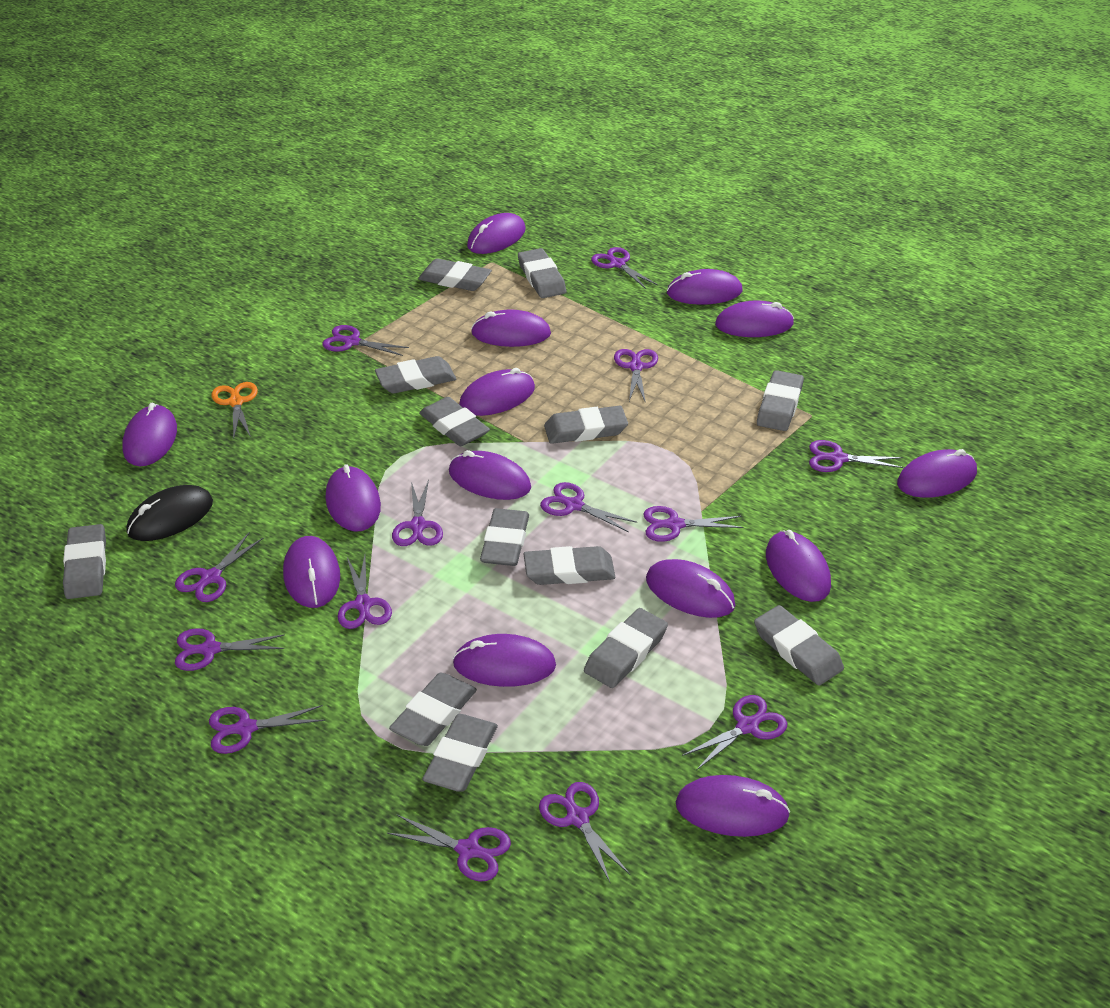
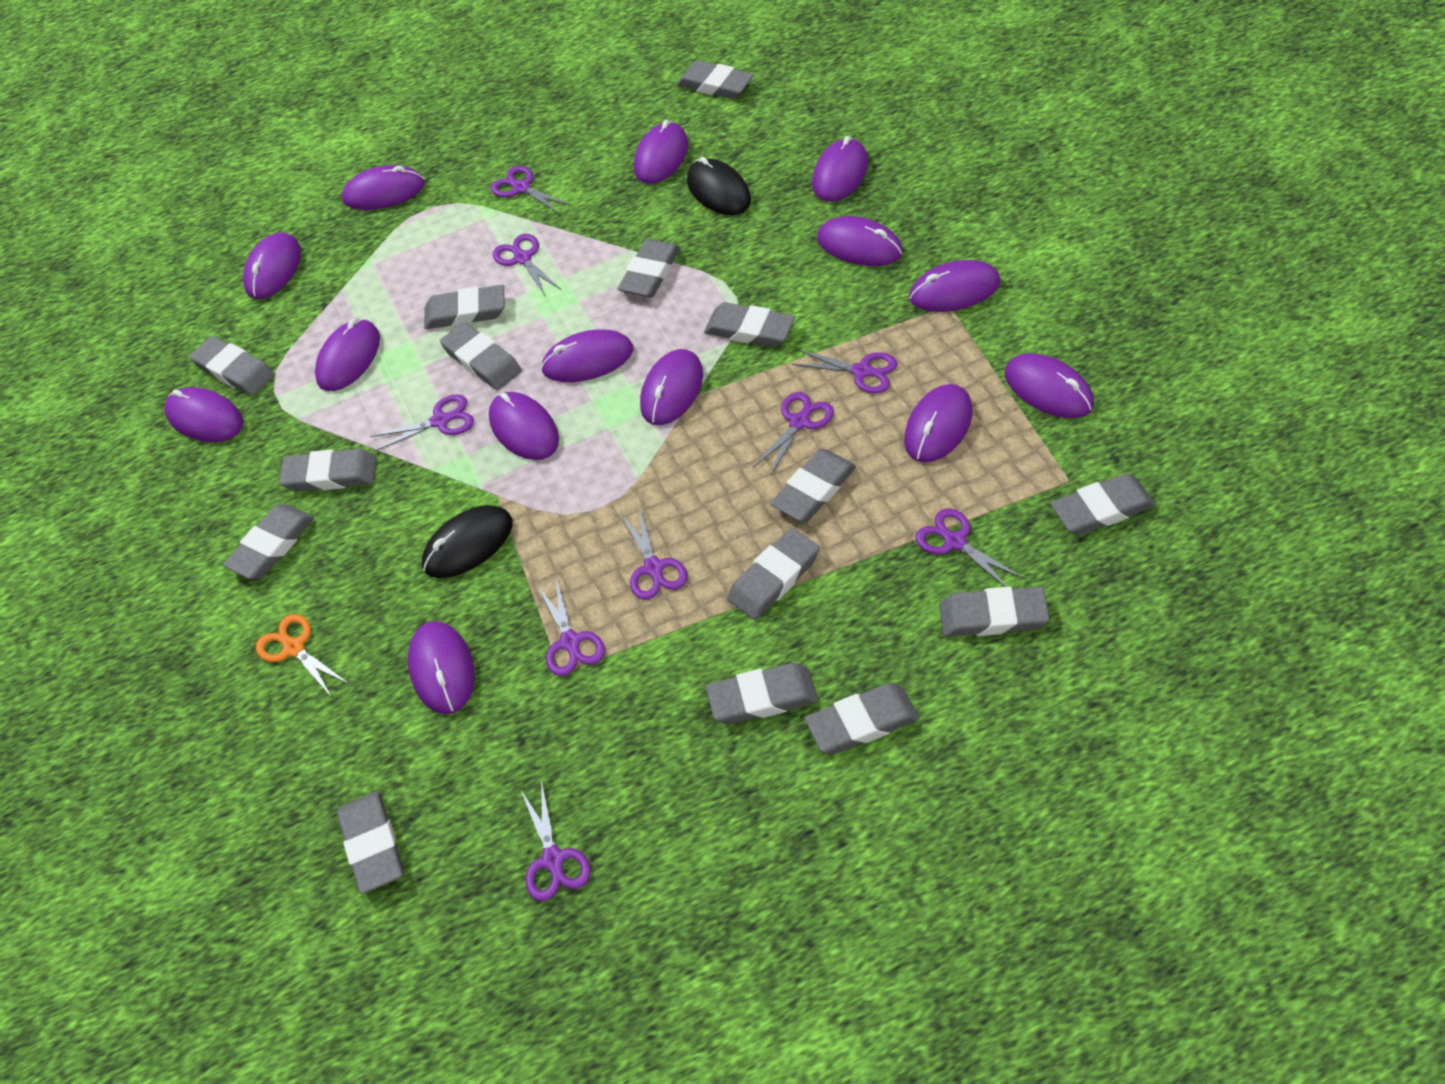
black mouse: 1 -> 2
grey eraser: 13 -> 15
purple scissors: 14 -> 9

